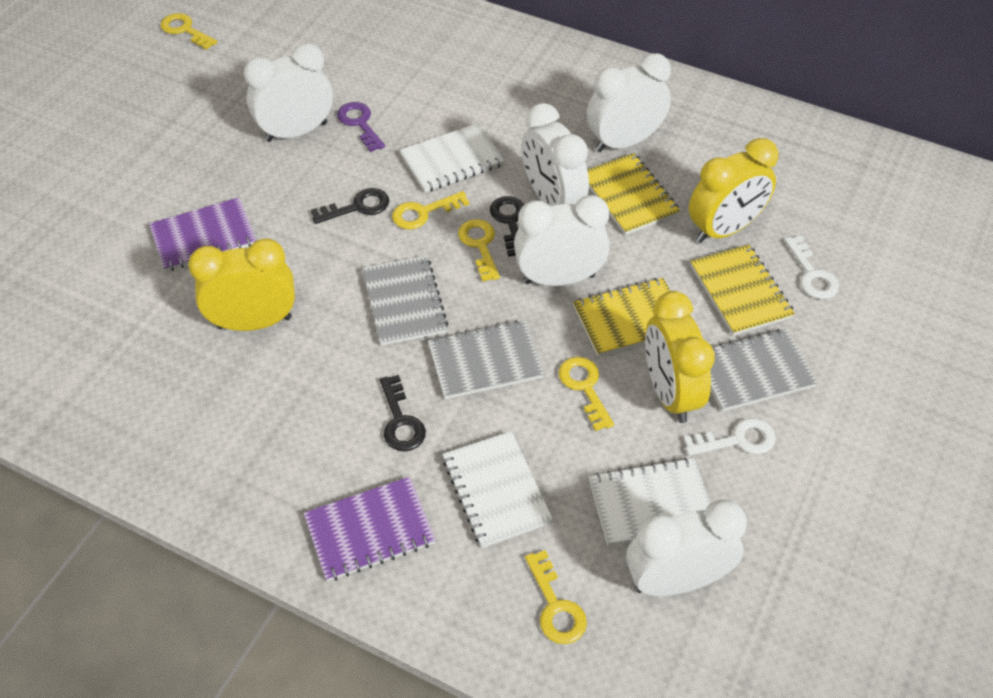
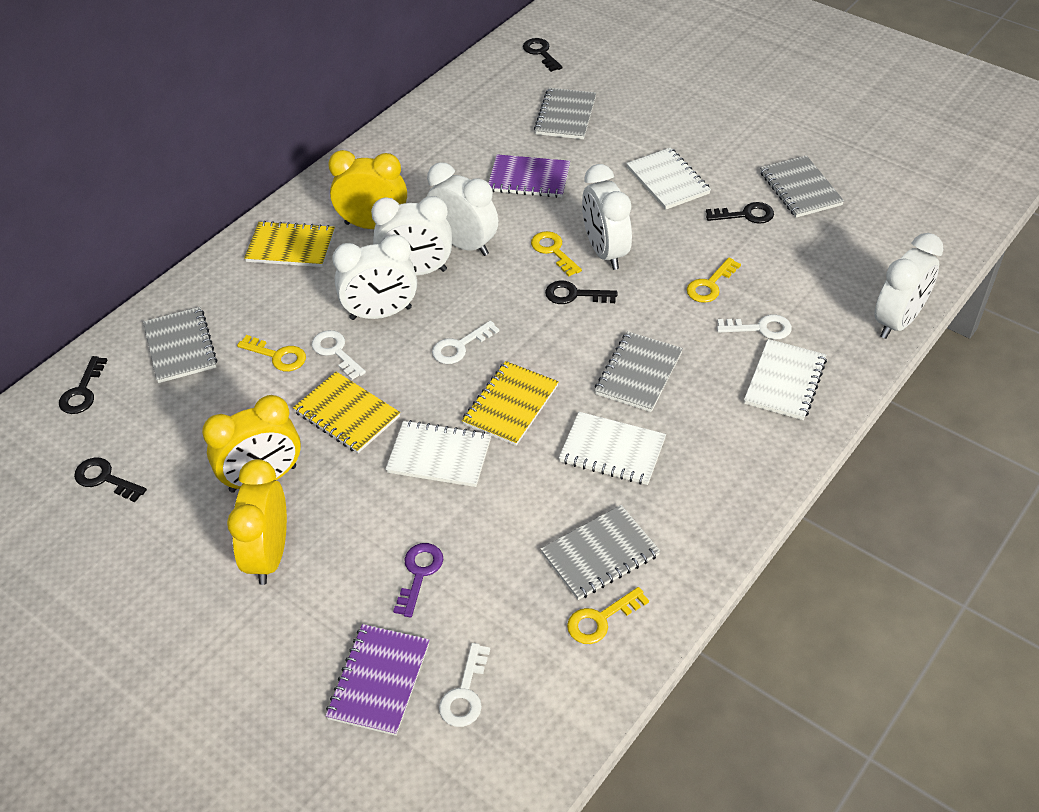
black key: 3 -> 5
grey notebook: 3 -> 5
white key: 2 -> 4
white notebook: 3 -> 4
yellow key: 5 -> 4

